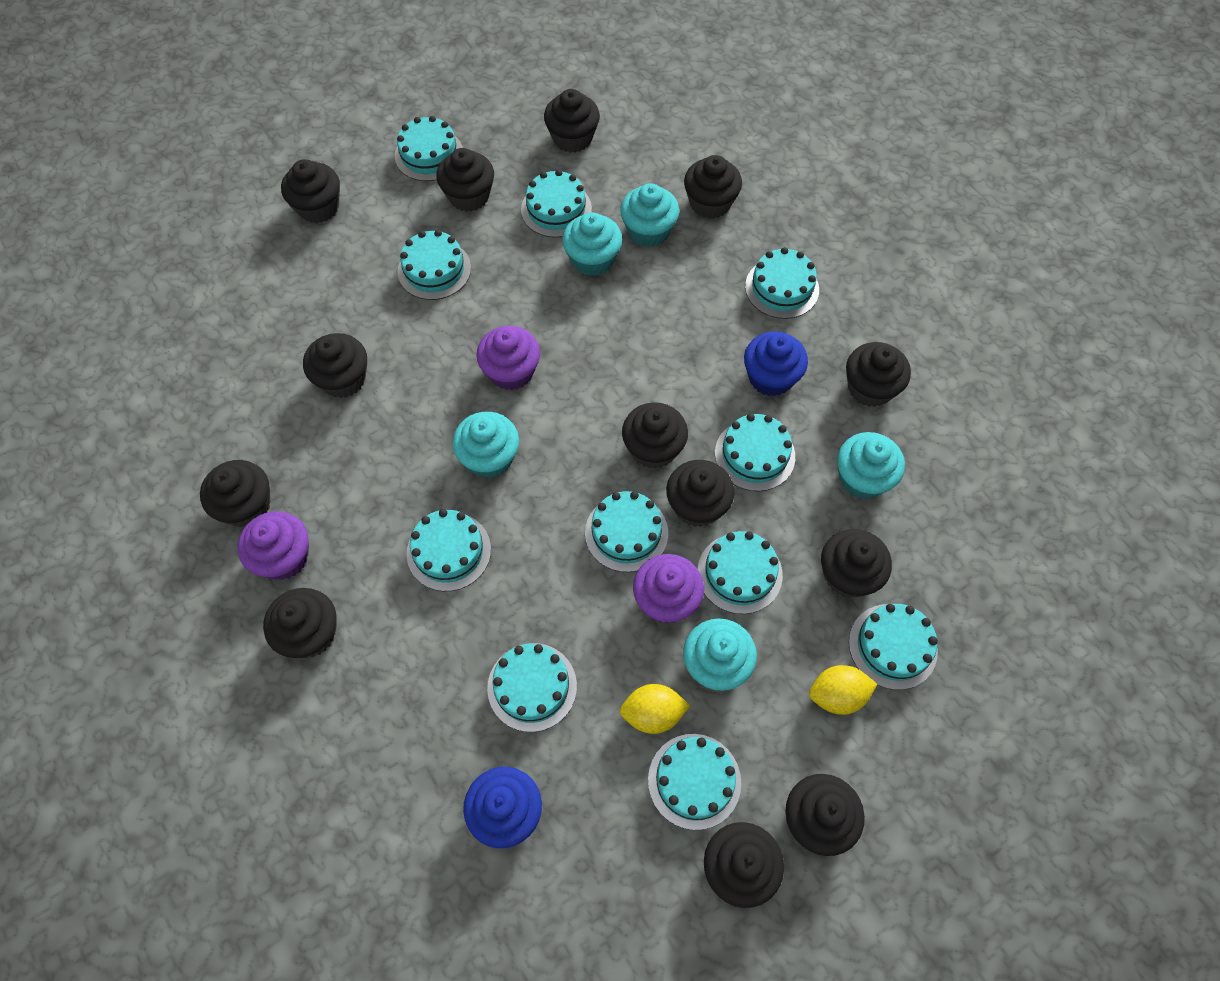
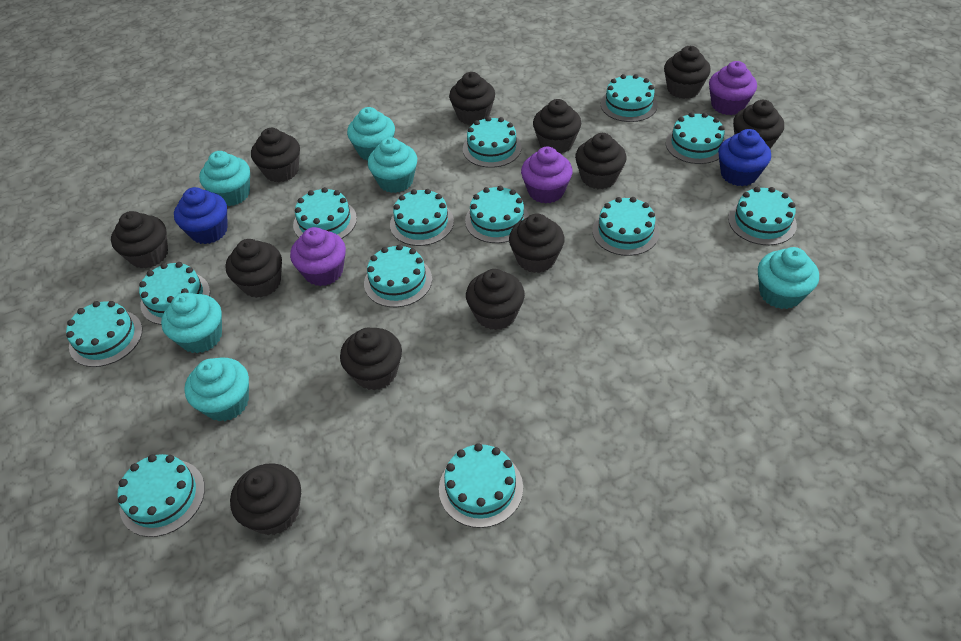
black cupcake: 13 -> 12
turquoise cake: 11 -> 13
turquoise cupcake: 5 -> 6
yellow lemon: 2 -> 0

